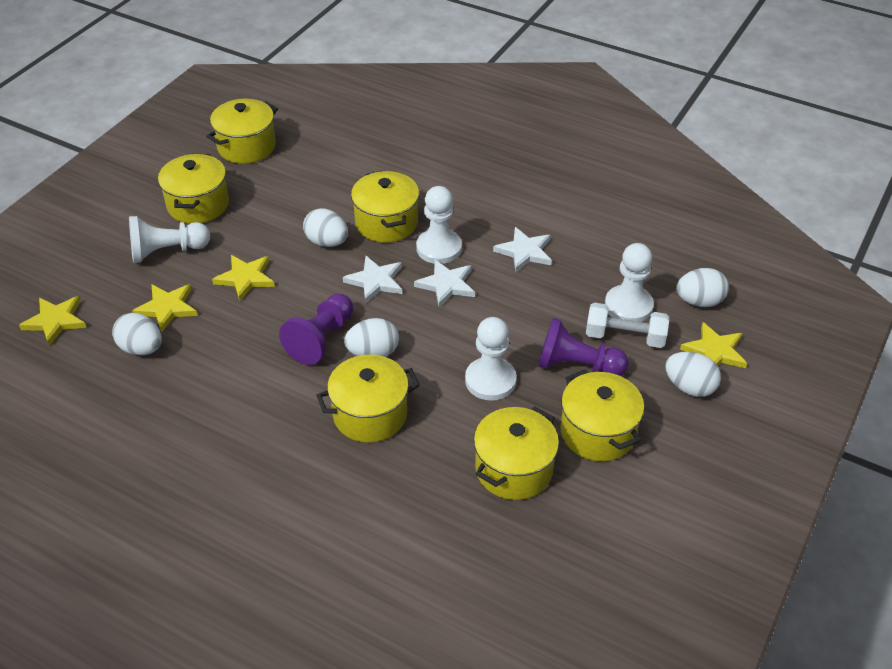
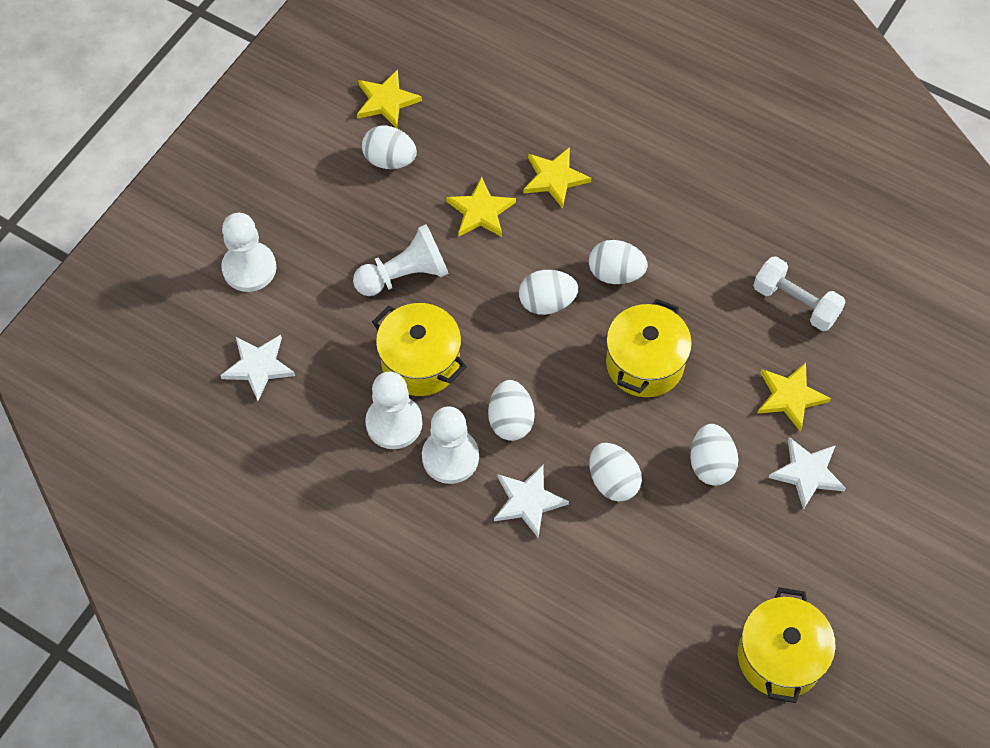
purple pawn: 2 -> 0
white egg: 5 -> 6
yellow pot: 6 -> 3

